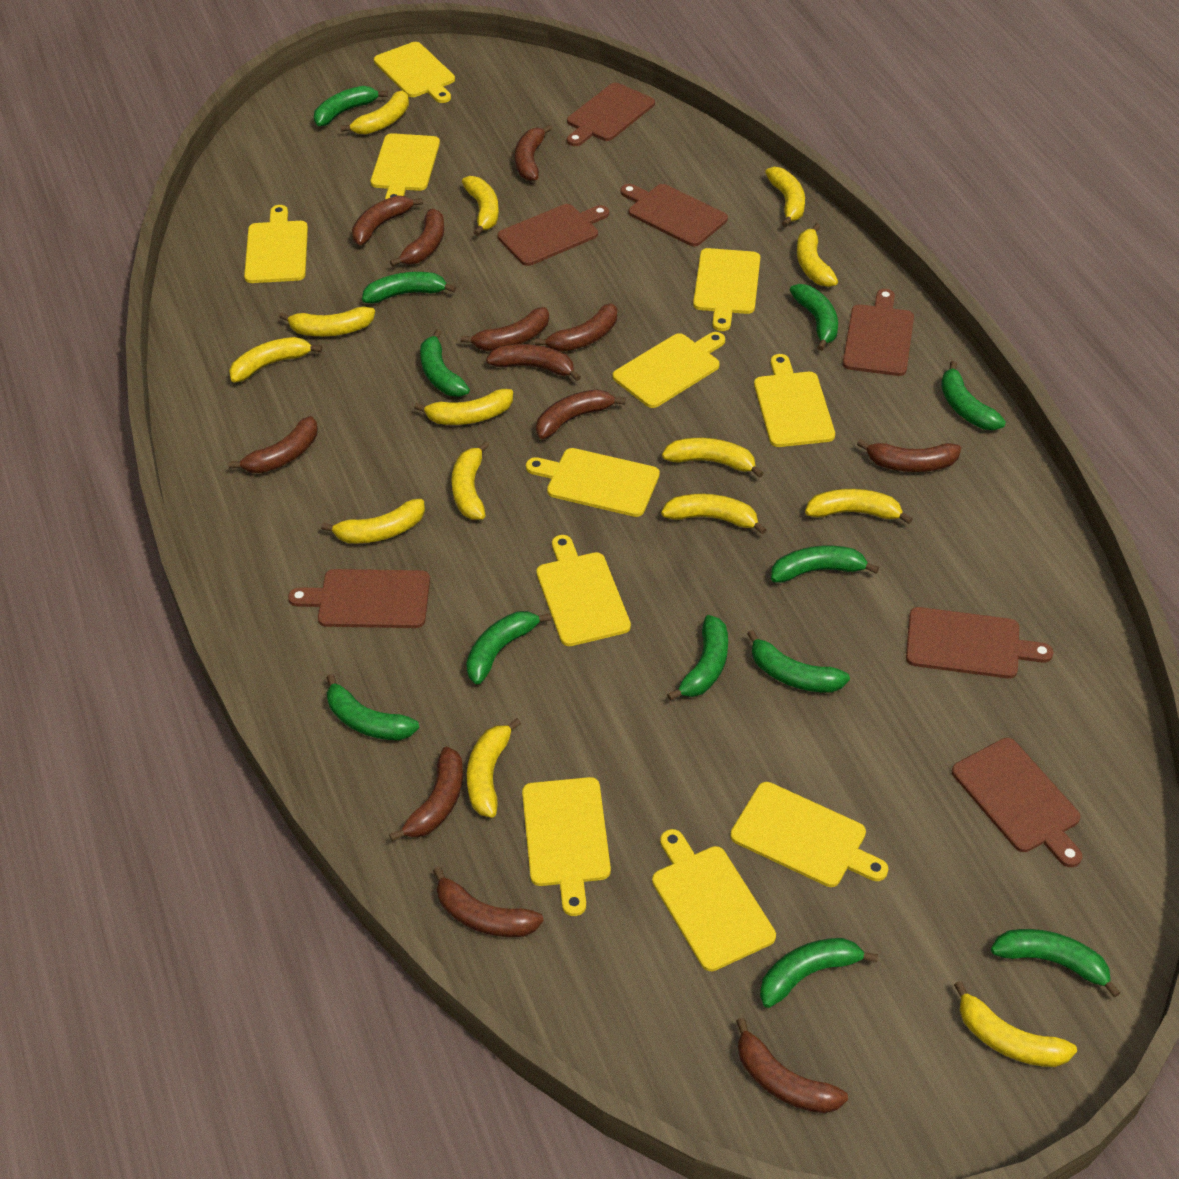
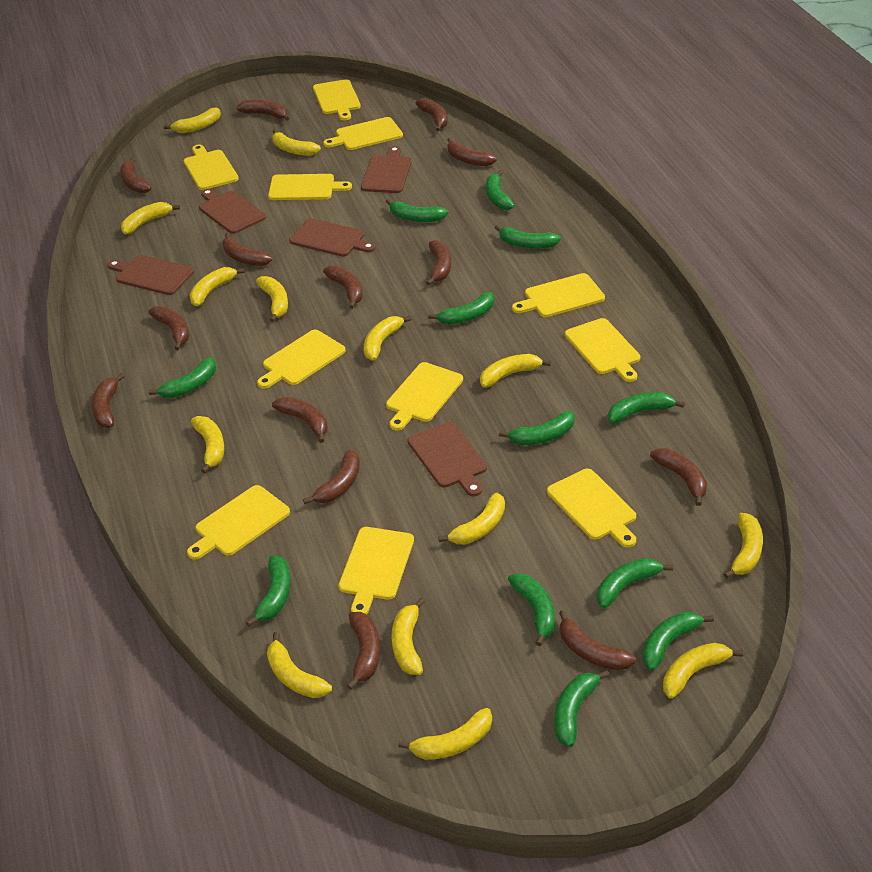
brown banana: 12 -> 14
brown cutting board: 7 -> 5

